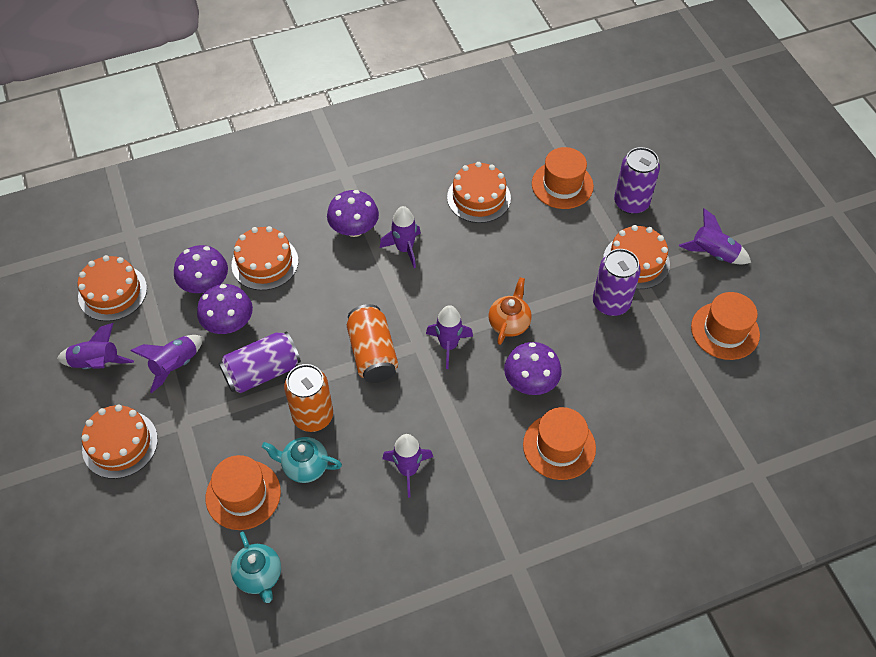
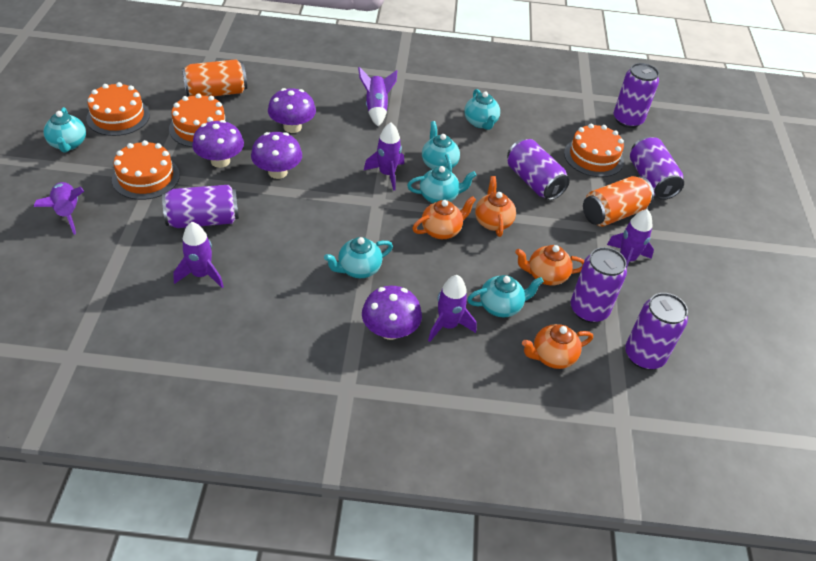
orange cake: 5 -> 4
orange hat: 4 -> 0
orange teapot: 1 -> 4
purple can: 3 -> 6
turquoise teapot: 2 -> 6

